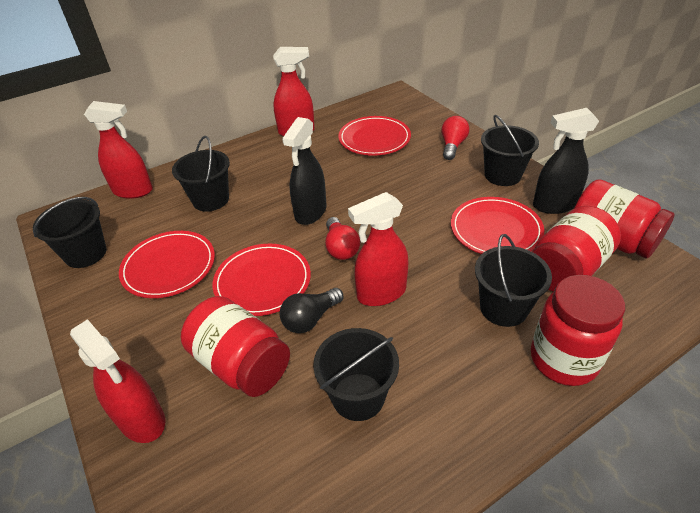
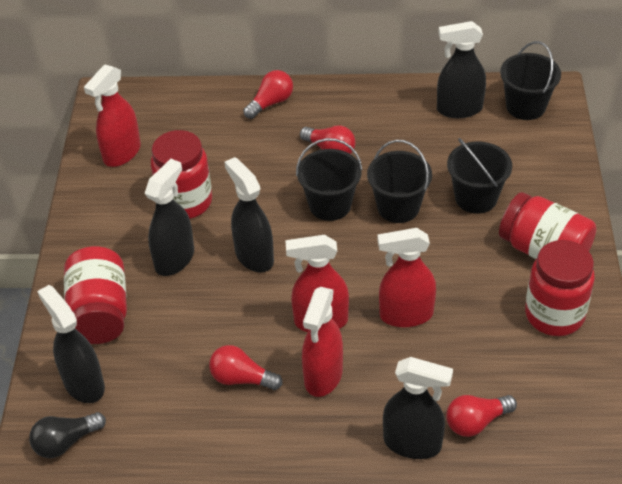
black bucket: 5 -> 4
black spray bottle: 2 -> 5
red light bulb: 2 -> 4
red plate: 4 -> 0

